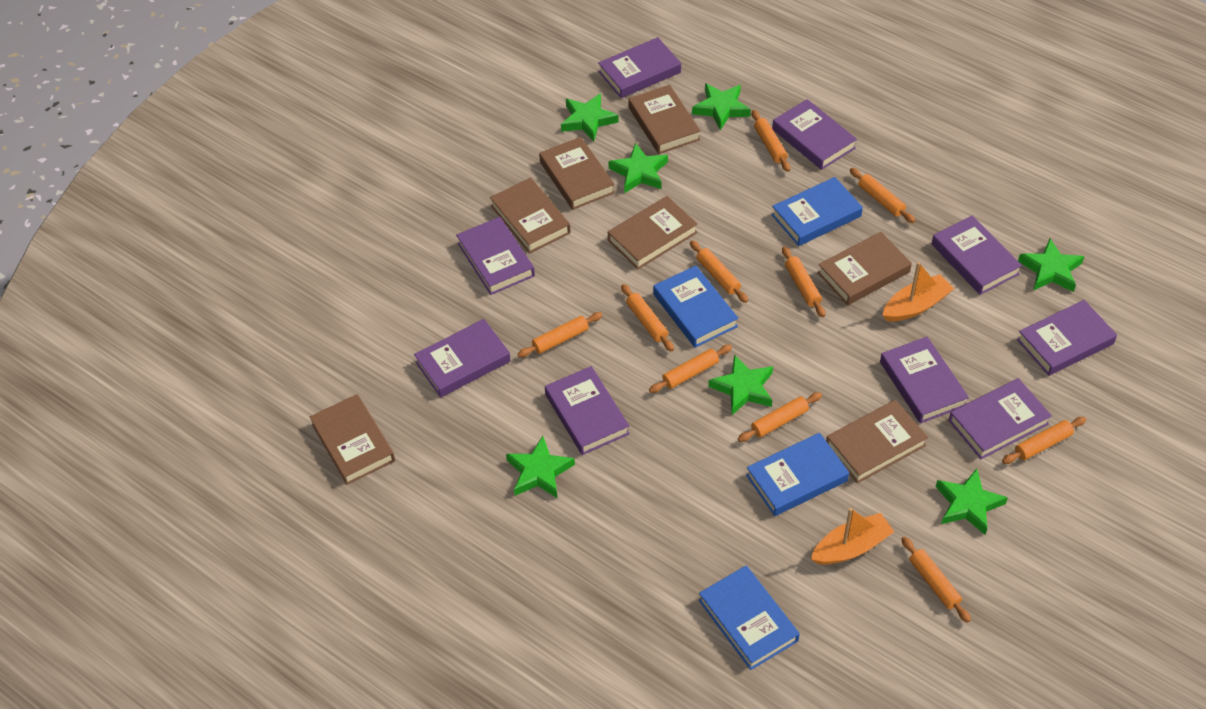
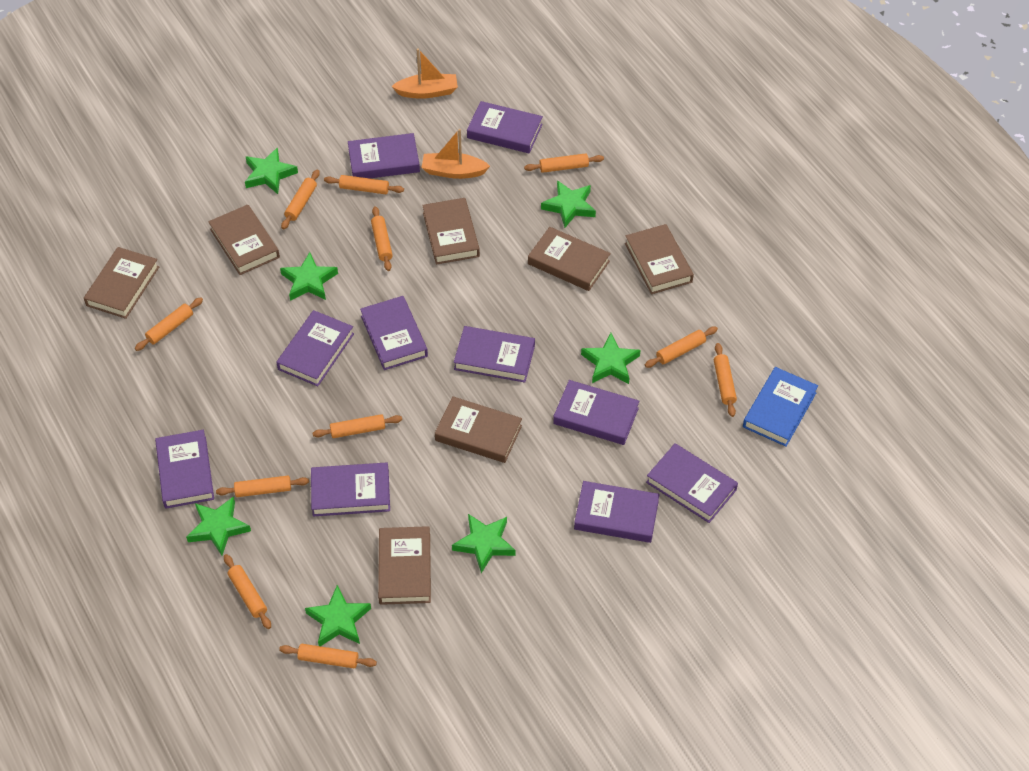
blue book: 4 -> 1
orange rolling pin: 10 -> 11
purple book: 9 -> 10

